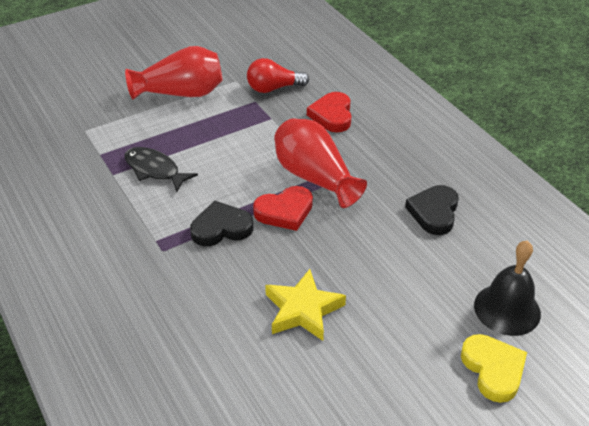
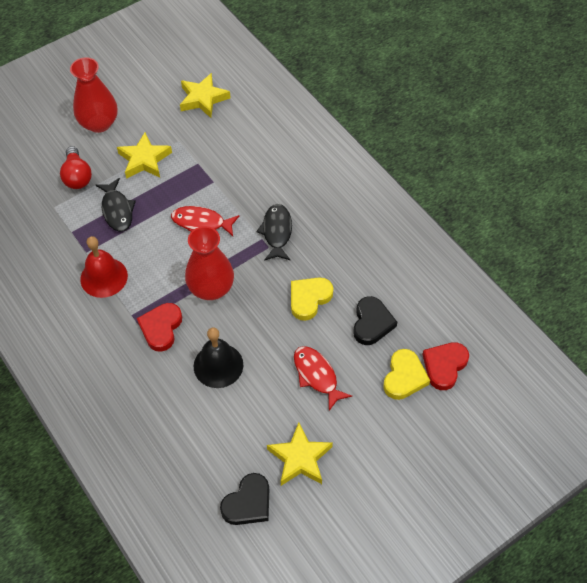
black fish: 1 -> 2
red bell: 0 -> 1
red fish: 0 -> 2
yellow heart: 1 -> 2
yellow star: 1 -> 3

